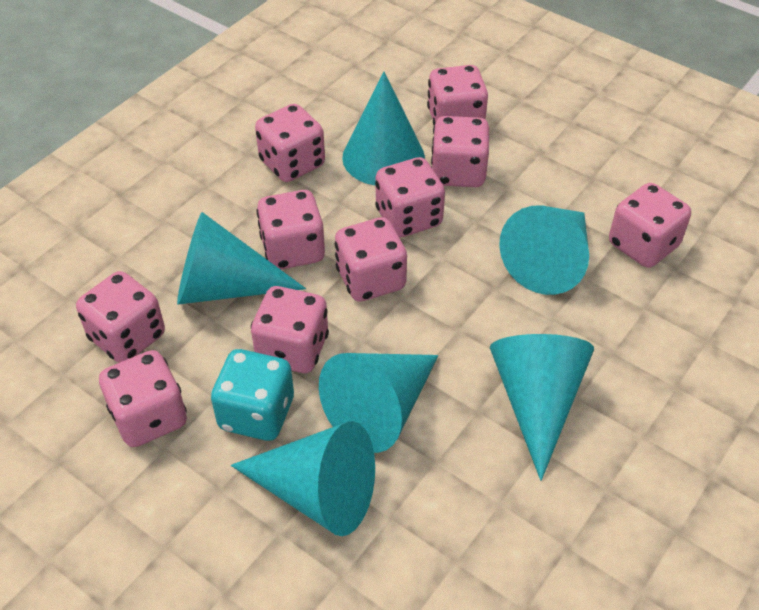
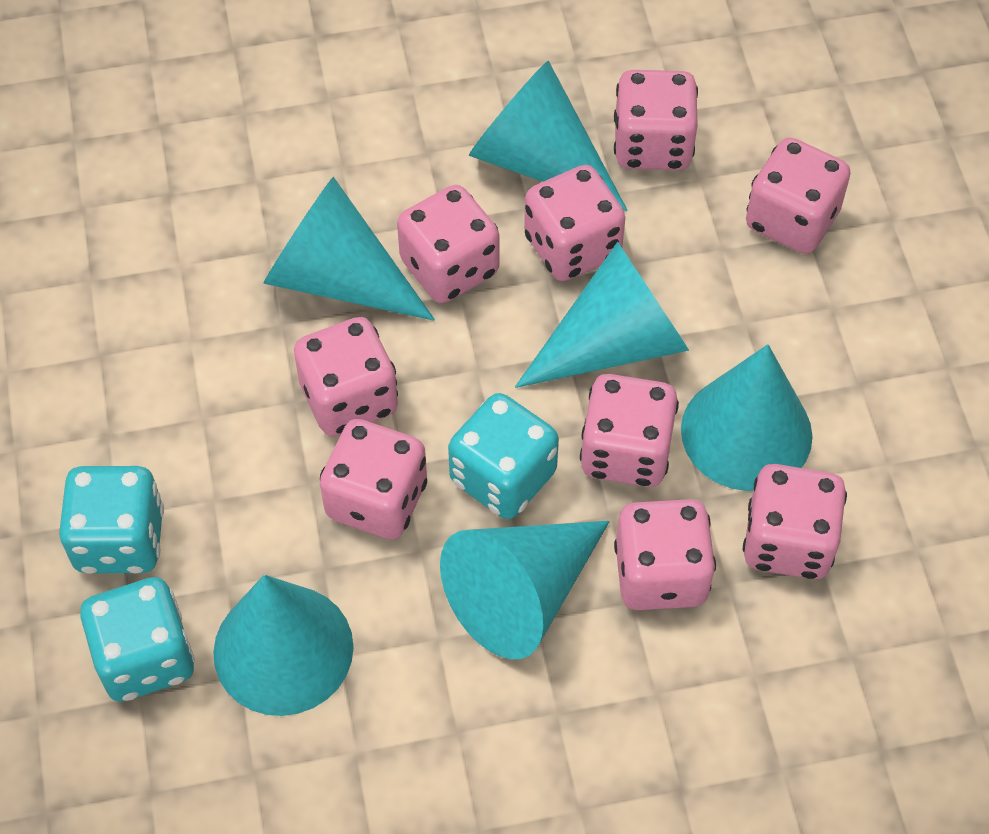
pink dice: 10 -> 9
turquoise dice: 1 -> 3

